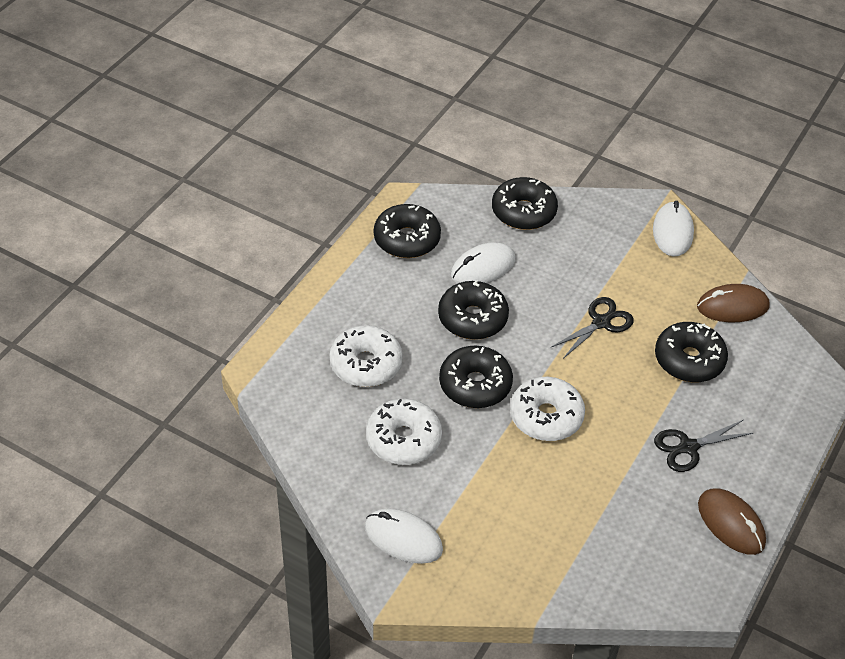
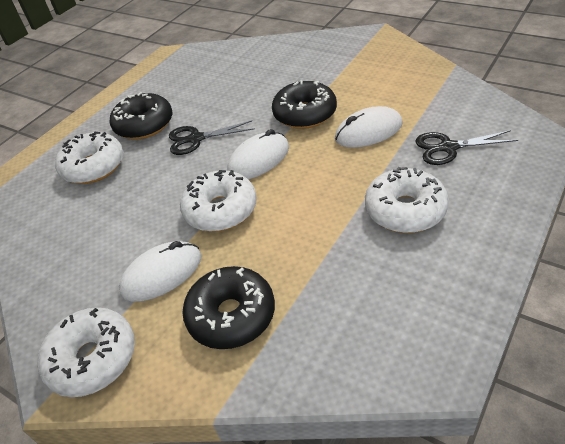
black donut: 5 -> 3
brown mouse: 2 -> 0
white donut: 3 -> 4

